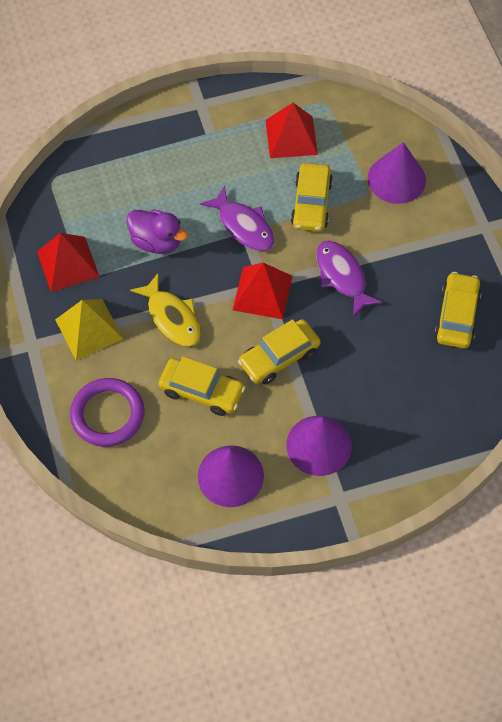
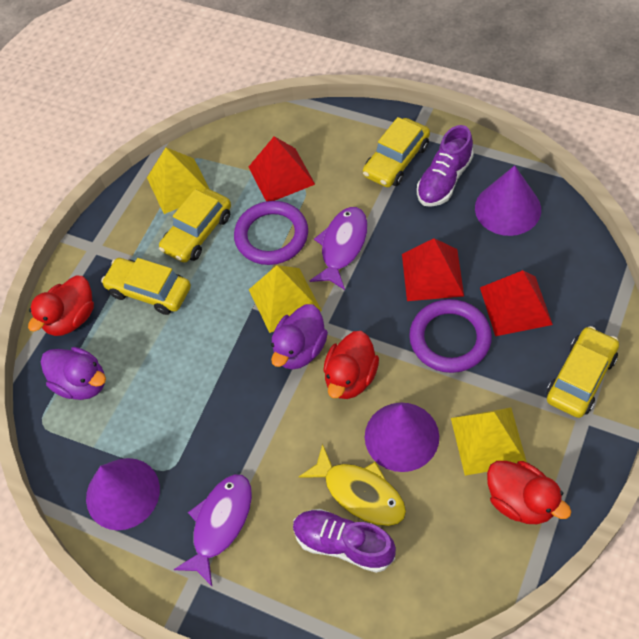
purple duck: 1 -> 2
purple ring: 1 -> 2
purple shoe: 0 -> 2
red duck: 0 -> 3
yellow pyramid: 1 -> 3

